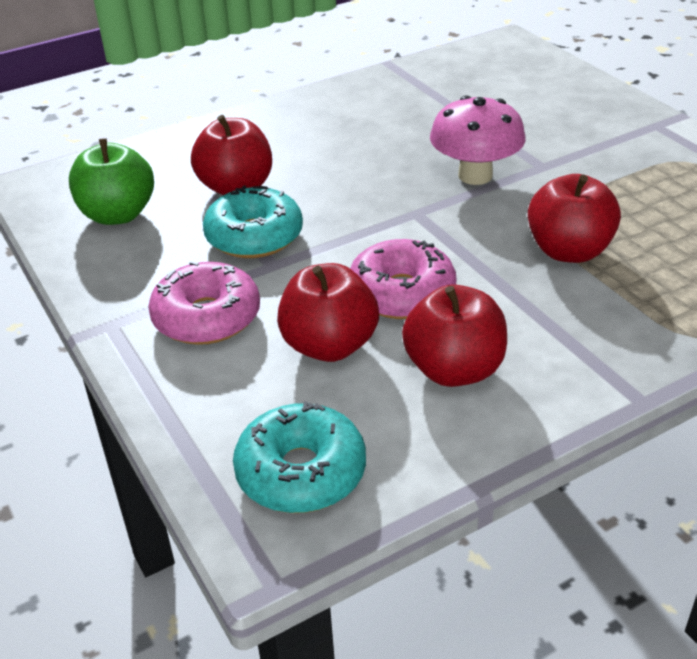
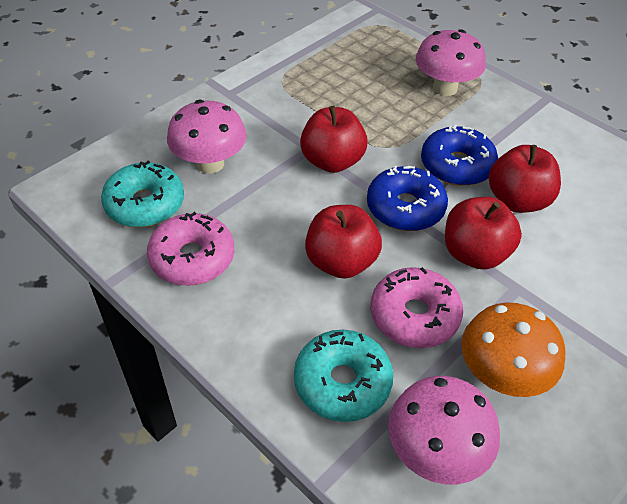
blue donut: 0 -> 2
green apple: 1 -> 0
orange mushroom: 0 -> 1
pink mushroom: 1 -> 3

